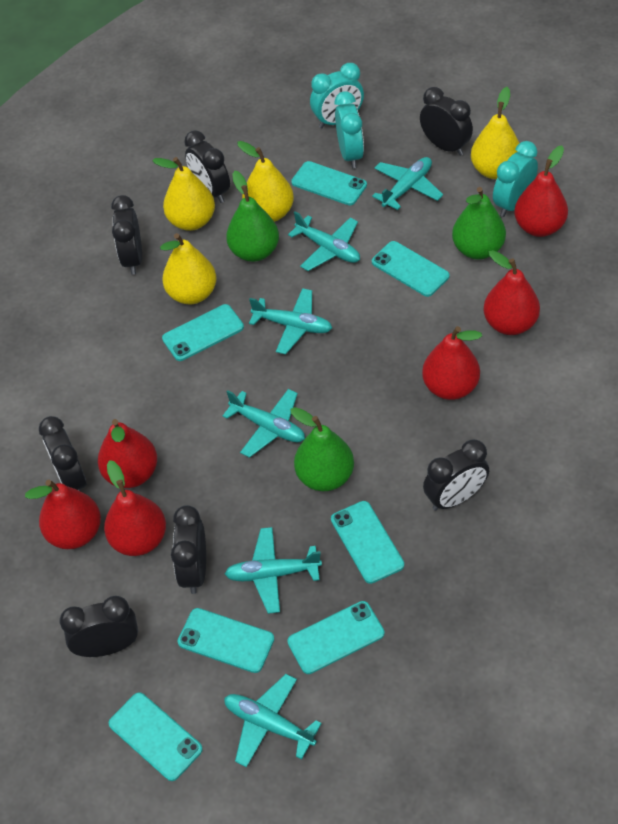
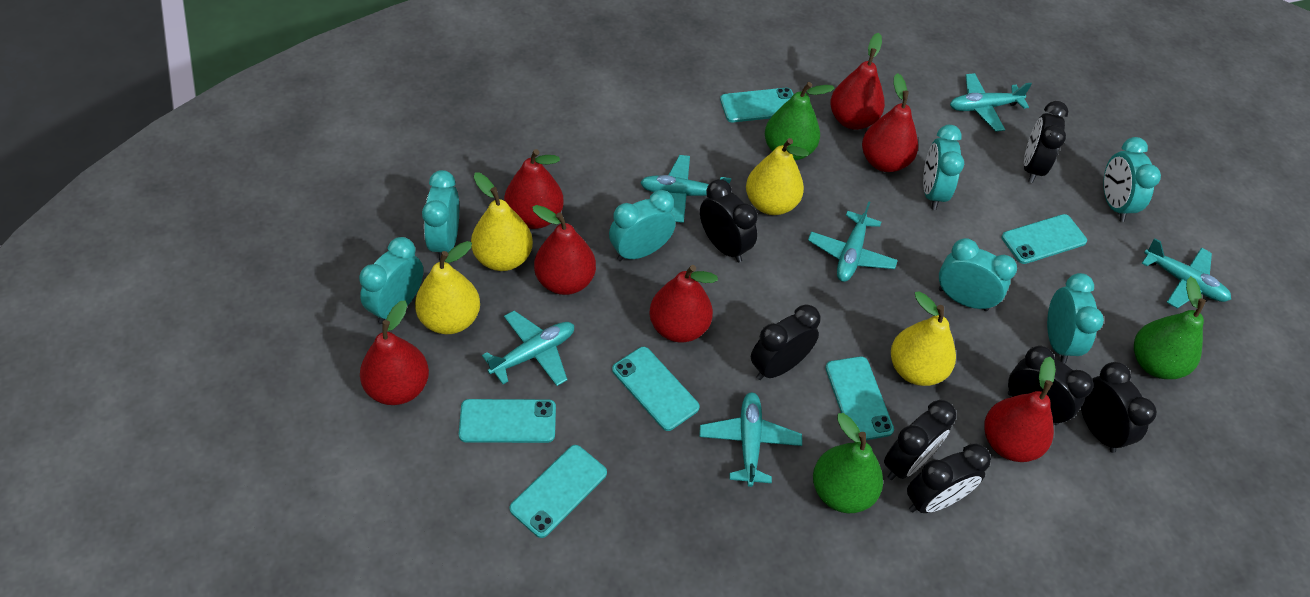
red pear: 6 -> 7
turquoise clock: 3 -> 7
turquoise phone: 7 -> 6

